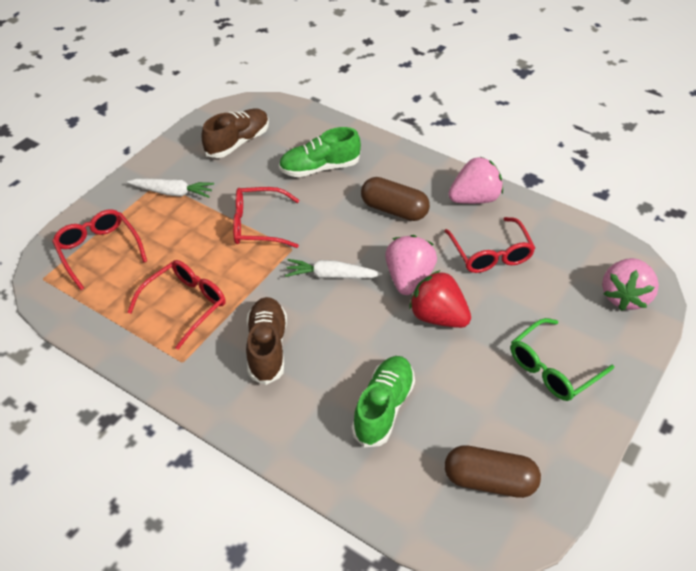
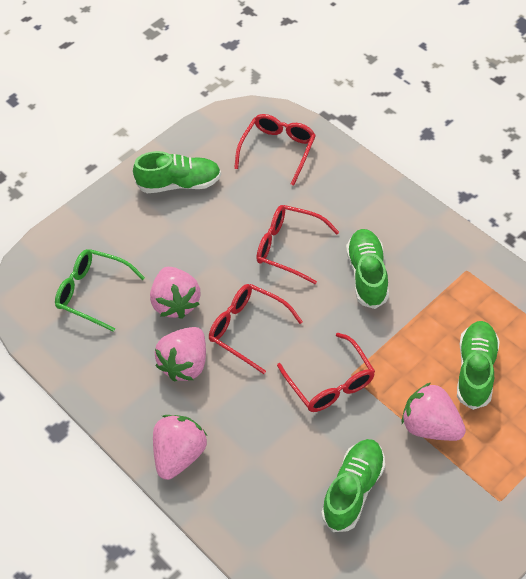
brown capsule: 2 -> 0
brown shoe: 2 -> 0
green shoe: 2 -> 4
pink strawberry: 3 -> 4
red strawberry: 1 -> 0
white carrot: 2 -> 0

